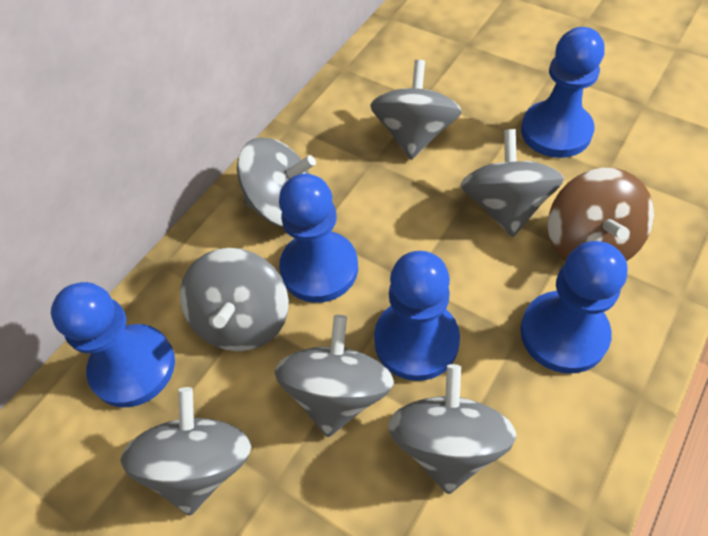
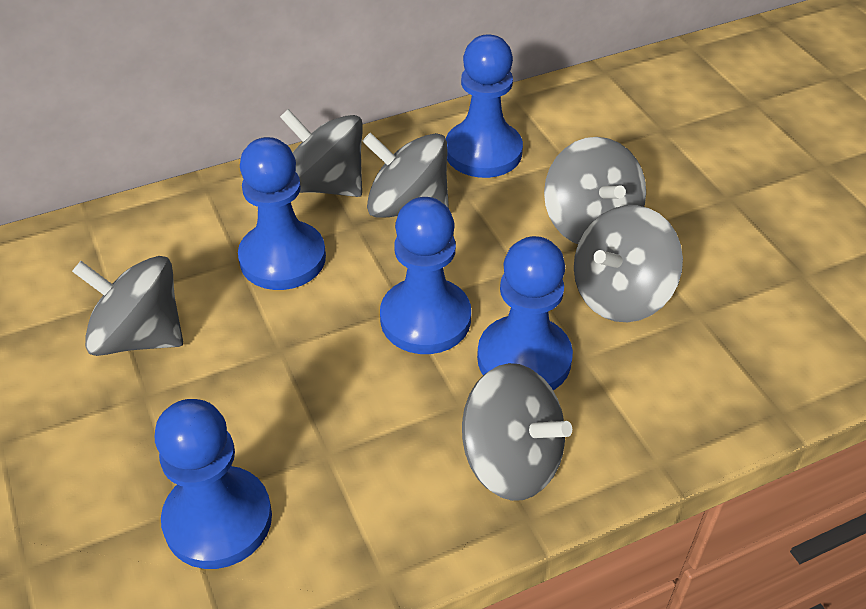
brown spinning top: 1 -> 0
grey spinning top: 7 -> 6

